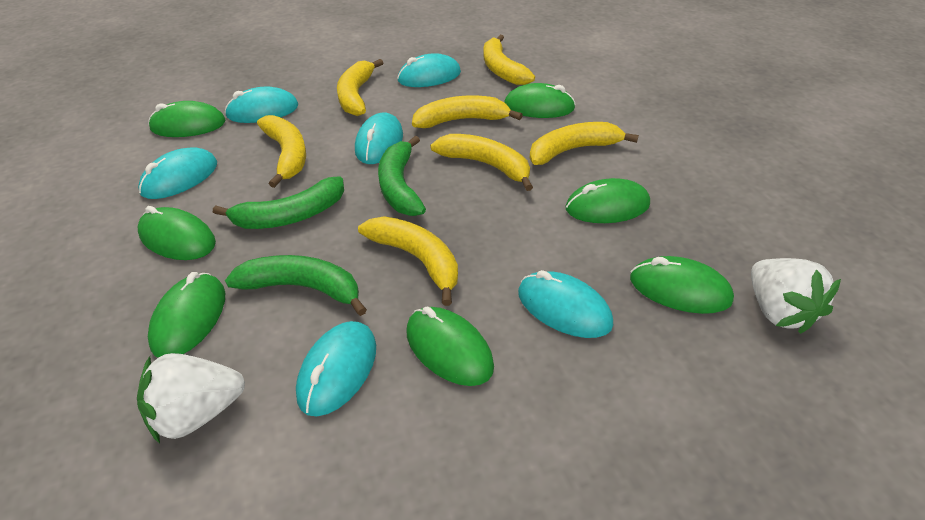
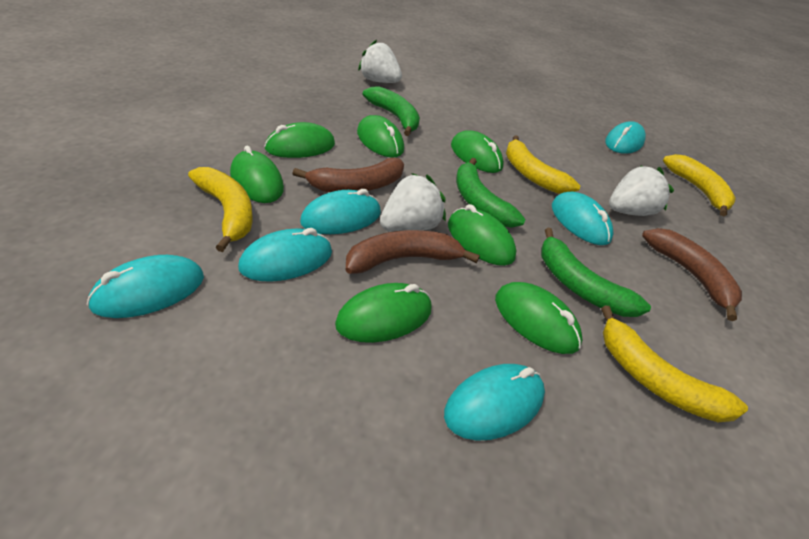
brown banana: 0 -> 3
white strawberry: 2 -> 3
yellow banana: 7 -> 4

